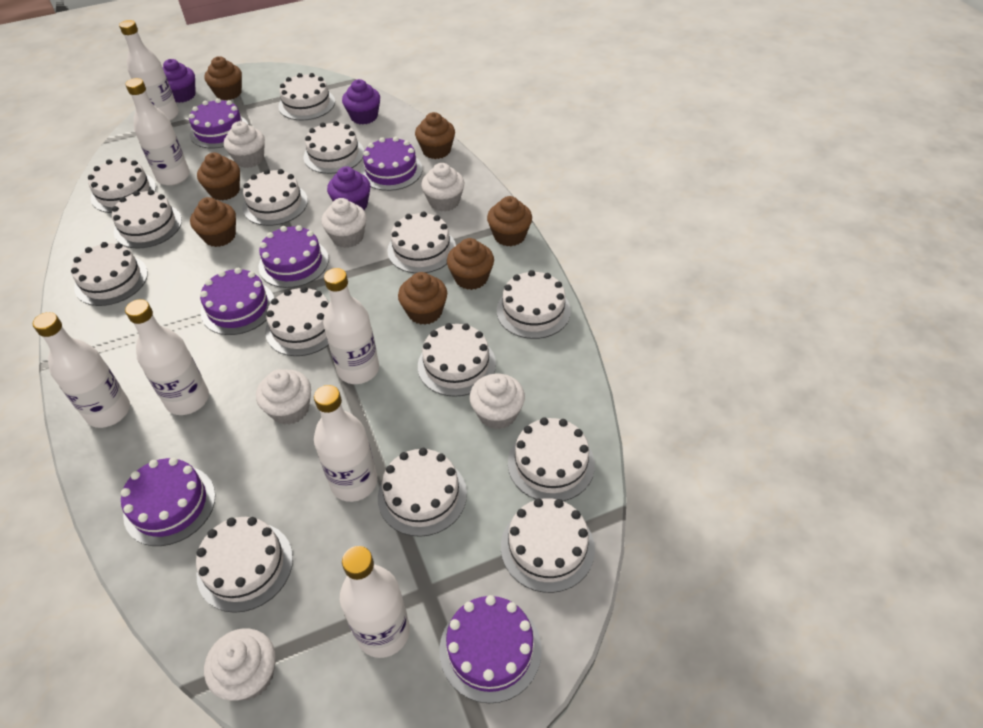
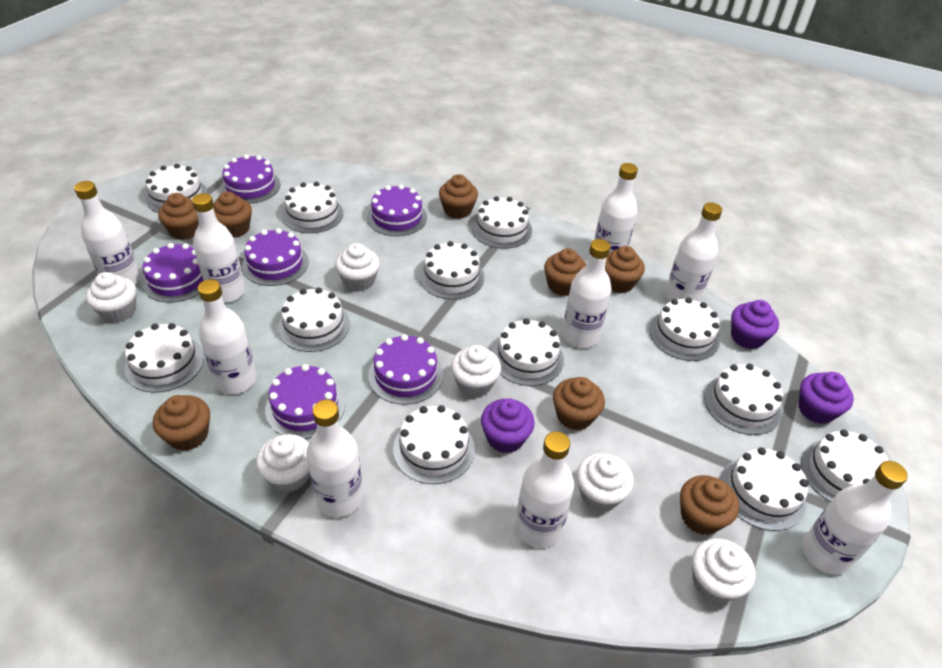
brown cupcake: 7 -> 8
white bottle: 7 -> 9
white cake: 14 -> 12

